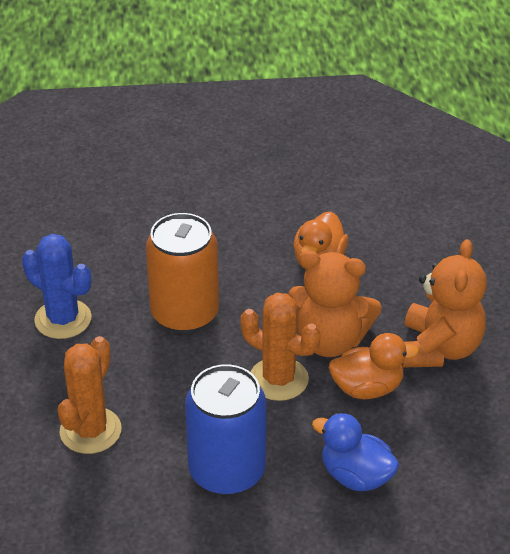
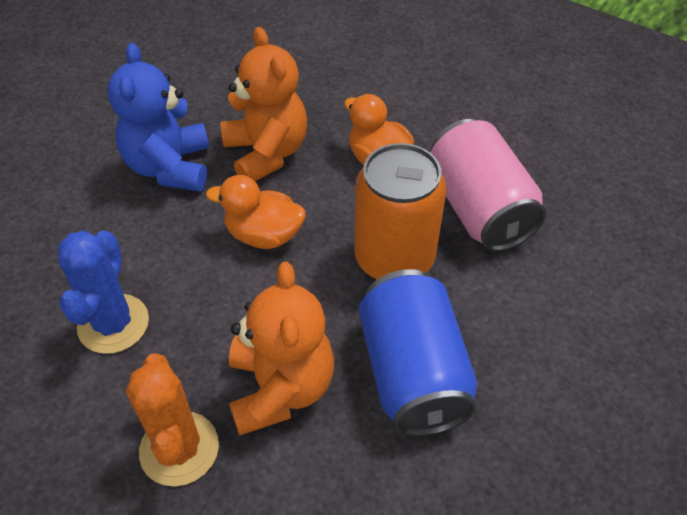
blue duck: 1 -> 0
blue teddy bear: 0 -> 1
orange cactus: 2 -> 1
pink can: 0 -> 1

